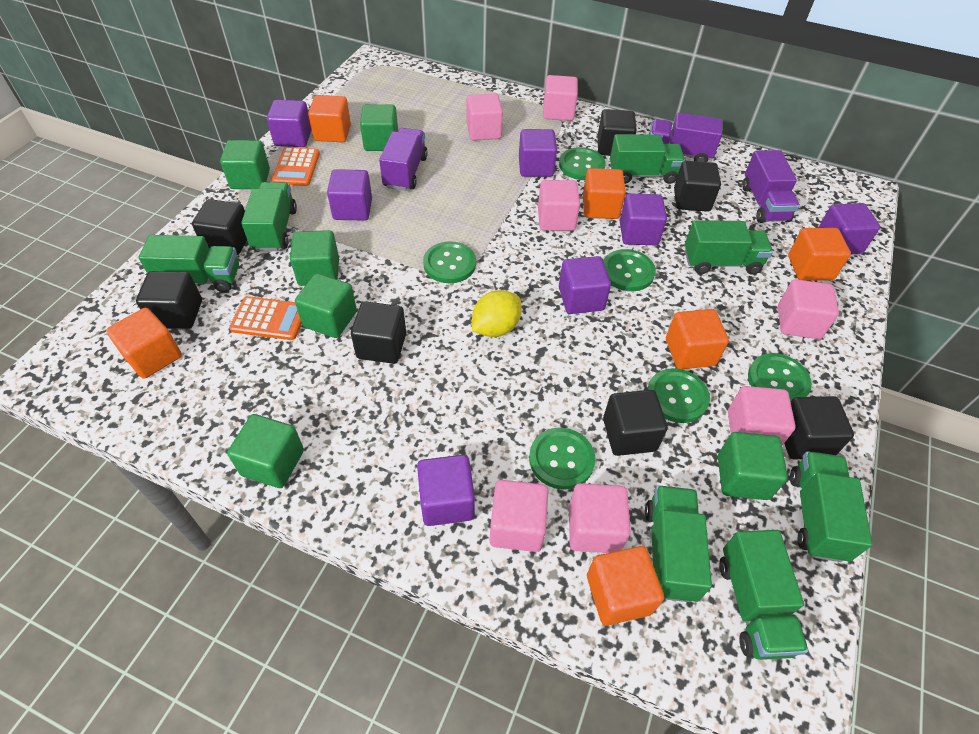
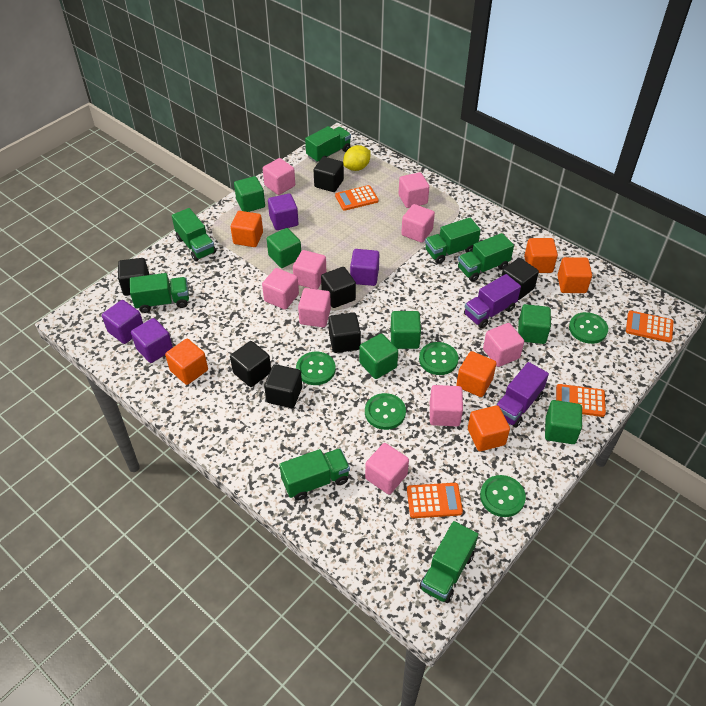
green button: 6 -> 5
orange calculator: 2 -> 4
pink cube: 7 -> 9
purple cube: 7 -> 4
purple truck: 3 -> 2

